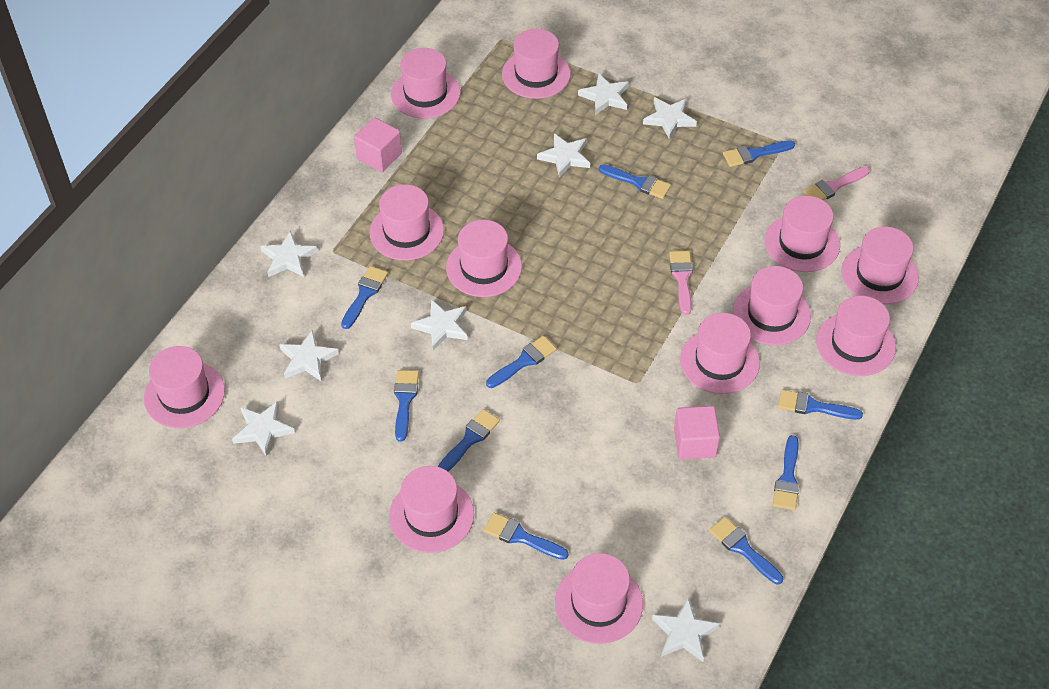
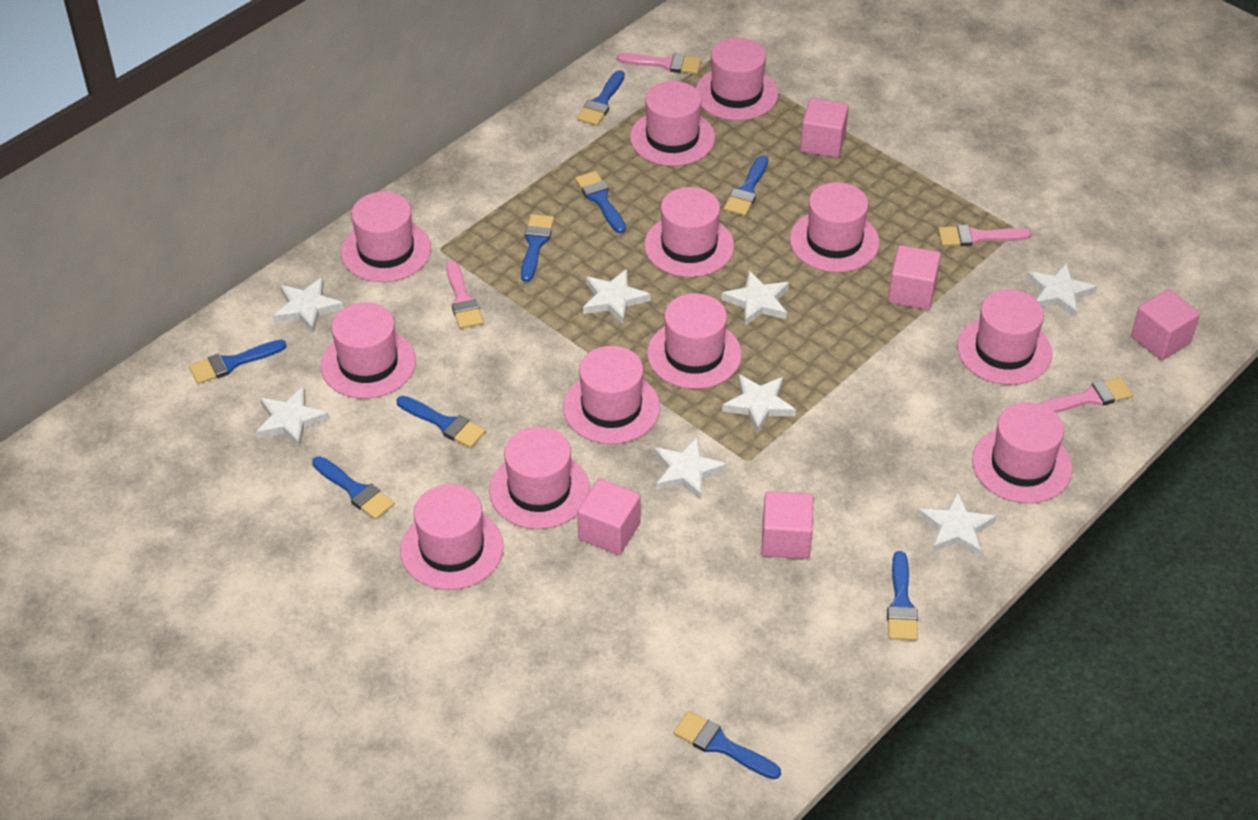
blue brush: 10 -> 9
pink brush: 2 -> 4
pink cube: 2 -> 5

